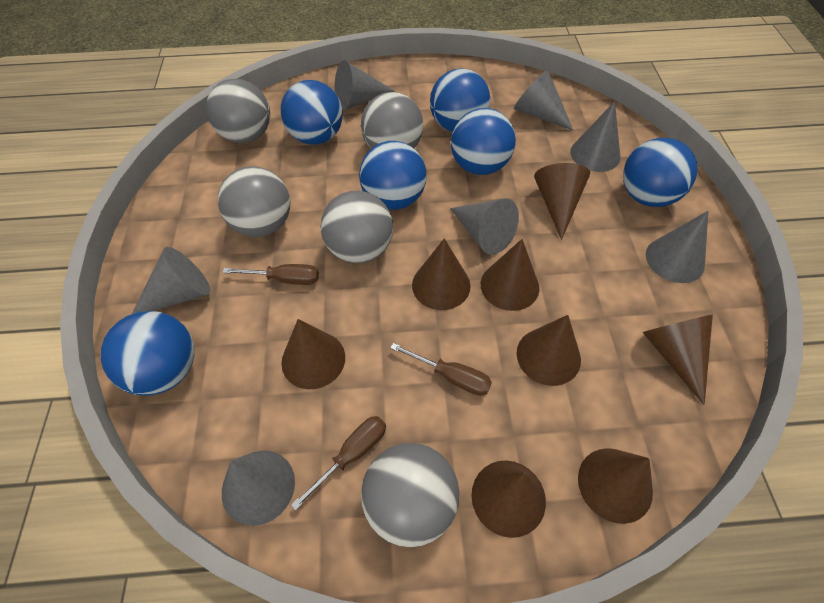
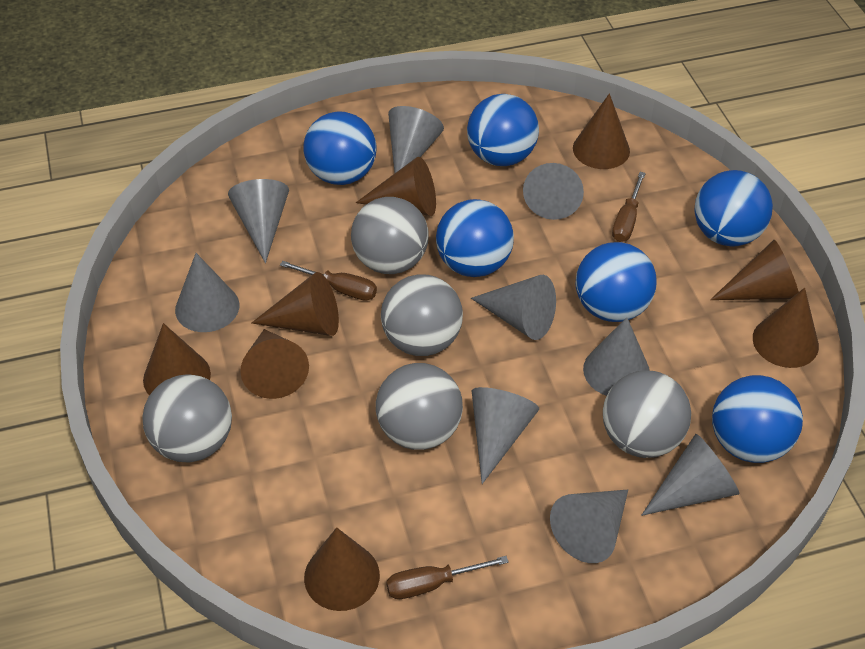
grey cone: 7 -> 9

